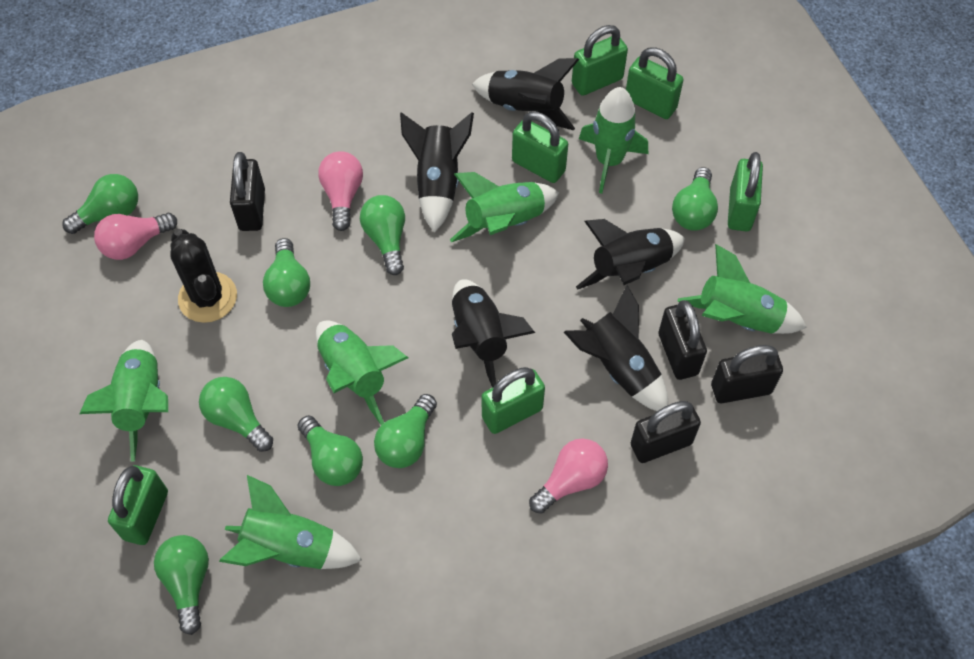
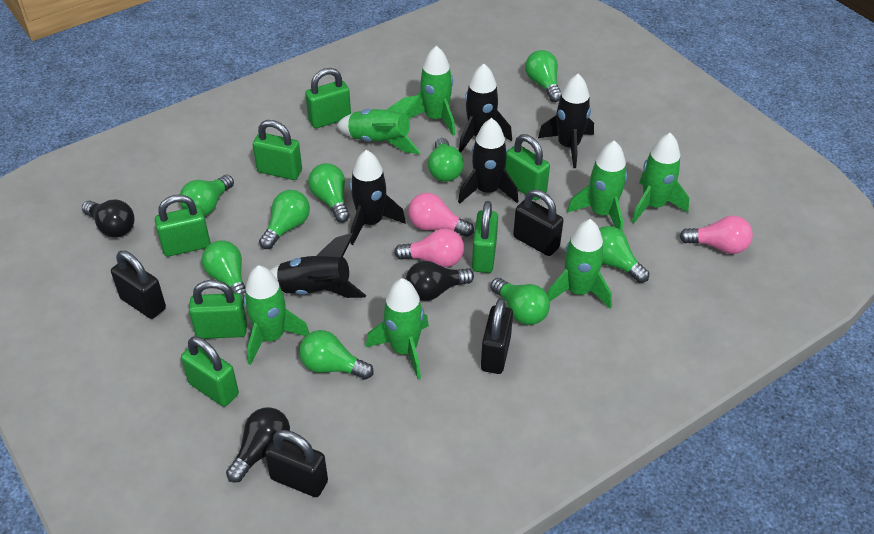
black cactus: 1 -> 0
black light bulb: 0 -> 3
green light bulb: 8 -> 9
green padlock: 6 -> 7
green rocket: 6 -> 7

